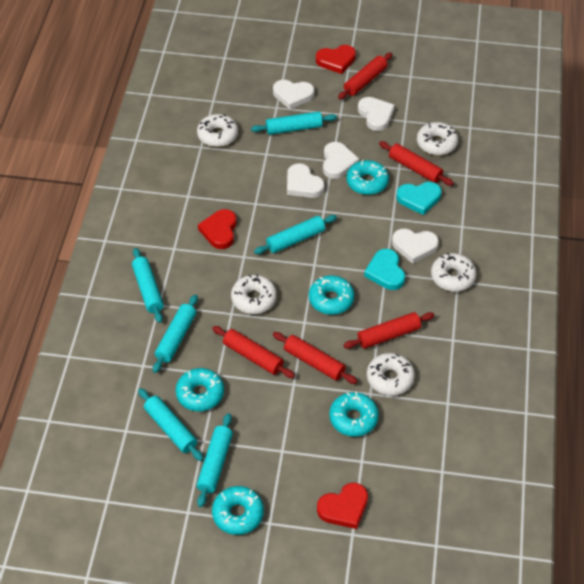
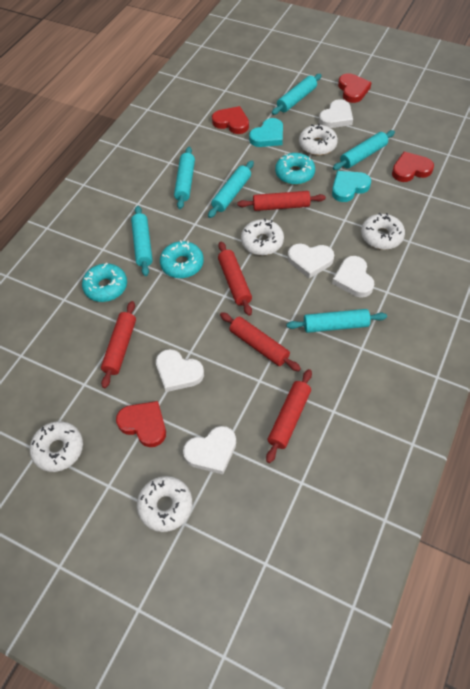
red heart: 3 -> 4
turquoise donut: 5 -> 3

